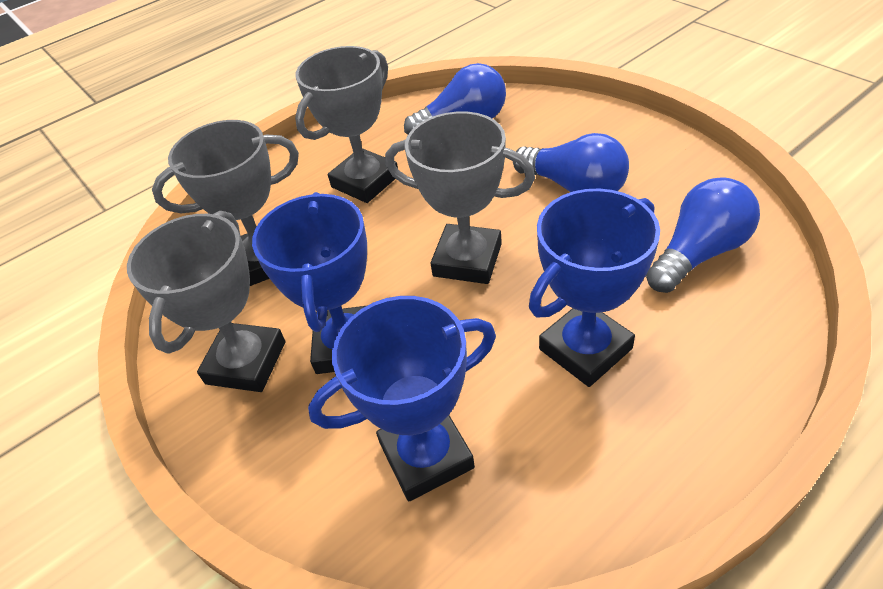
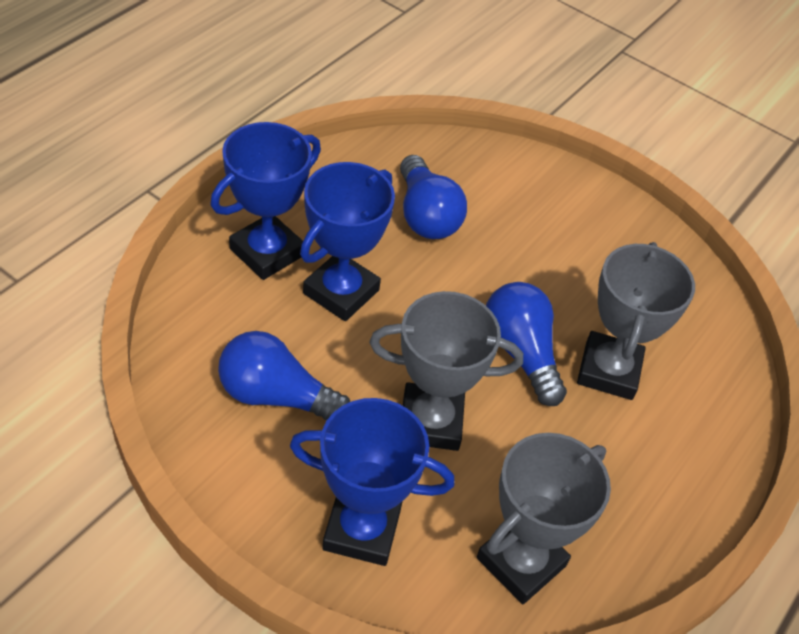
grey trophy: 4 -> 3

